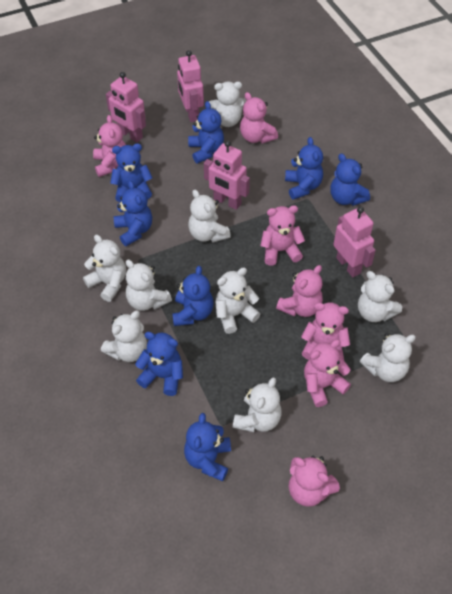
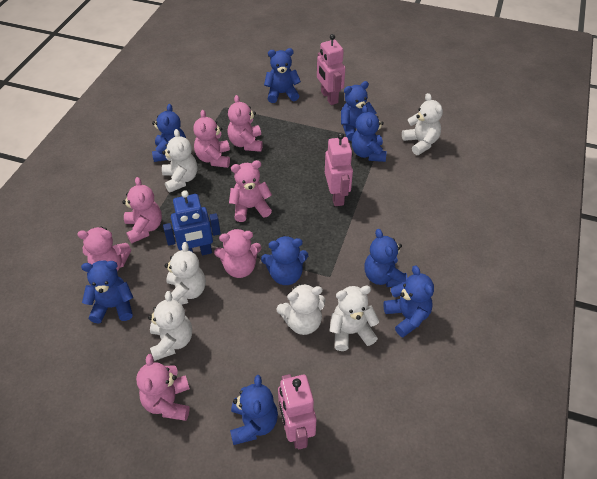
blue robot: 0 -> 1
blue teddy bear: 8 -> 9
pink robot: 4 -> 3
white teddy bear: 9 -> 6

